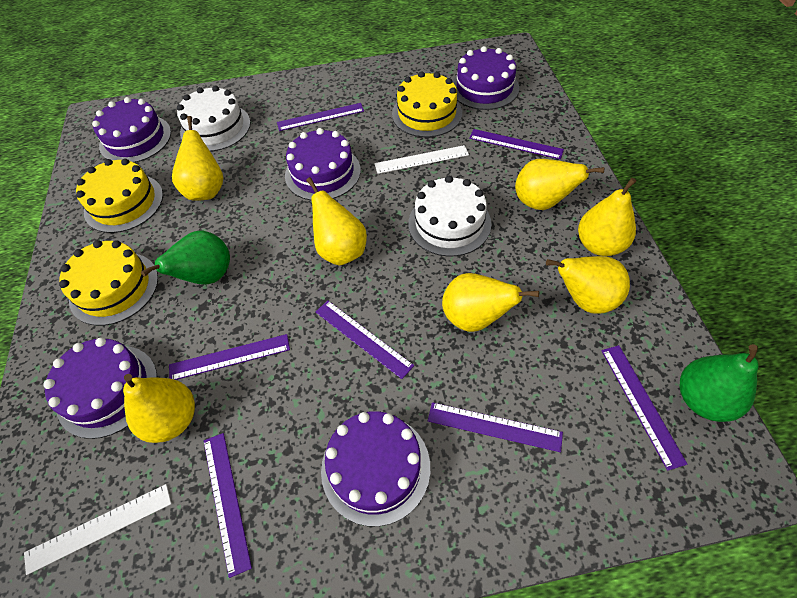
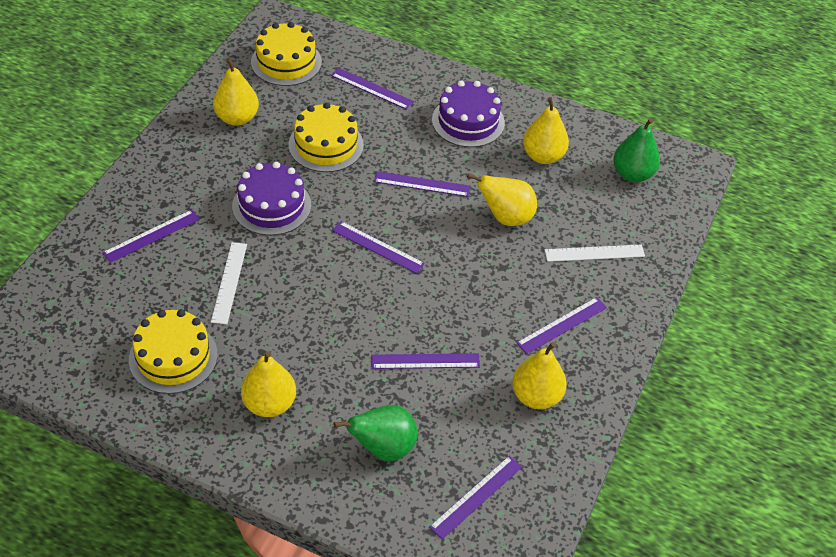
purple cake: 5 -> 2
white cake: 2 -> 0
yellow pear: 7 -> 5

